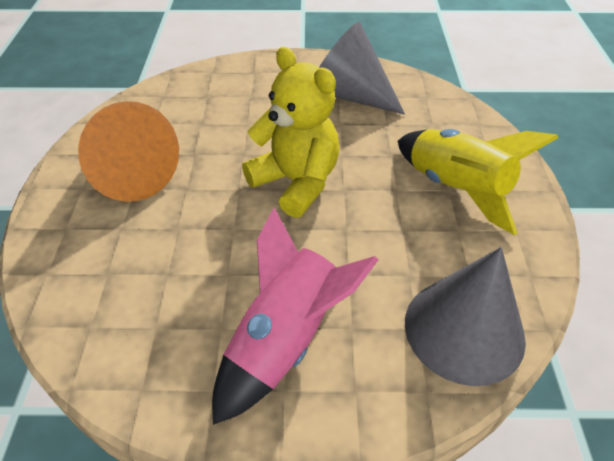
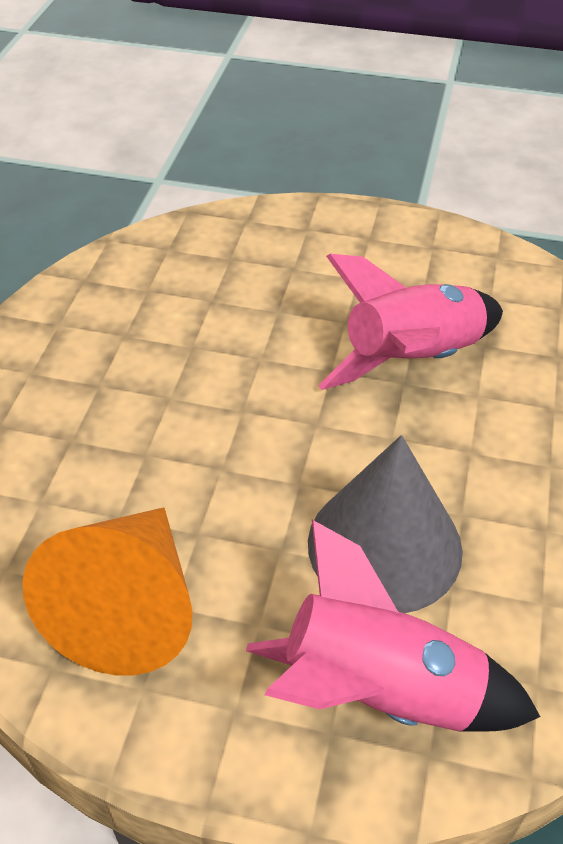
grey cone: 2 -> 1
pink rocket: 1 -> 2
yellow rocket: 1 -> 0
yellow teddy bear: 1 -> 0

